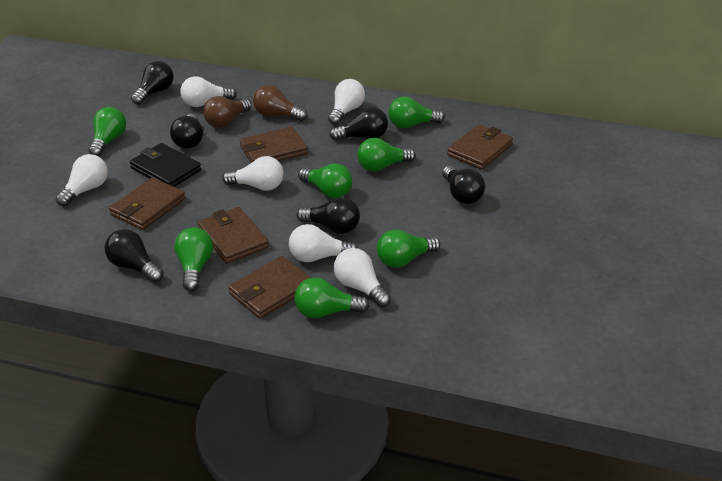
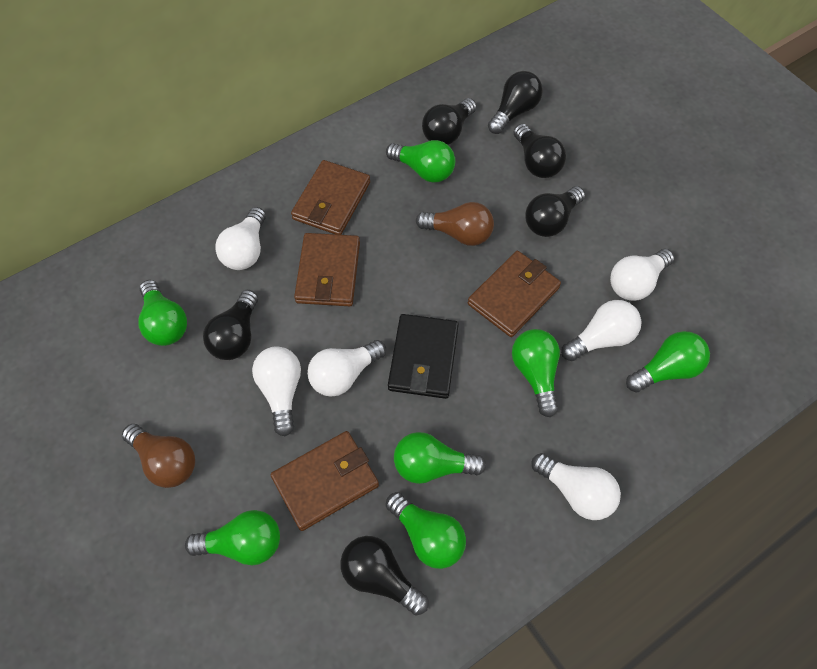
brown wallet: 5 -> 4

